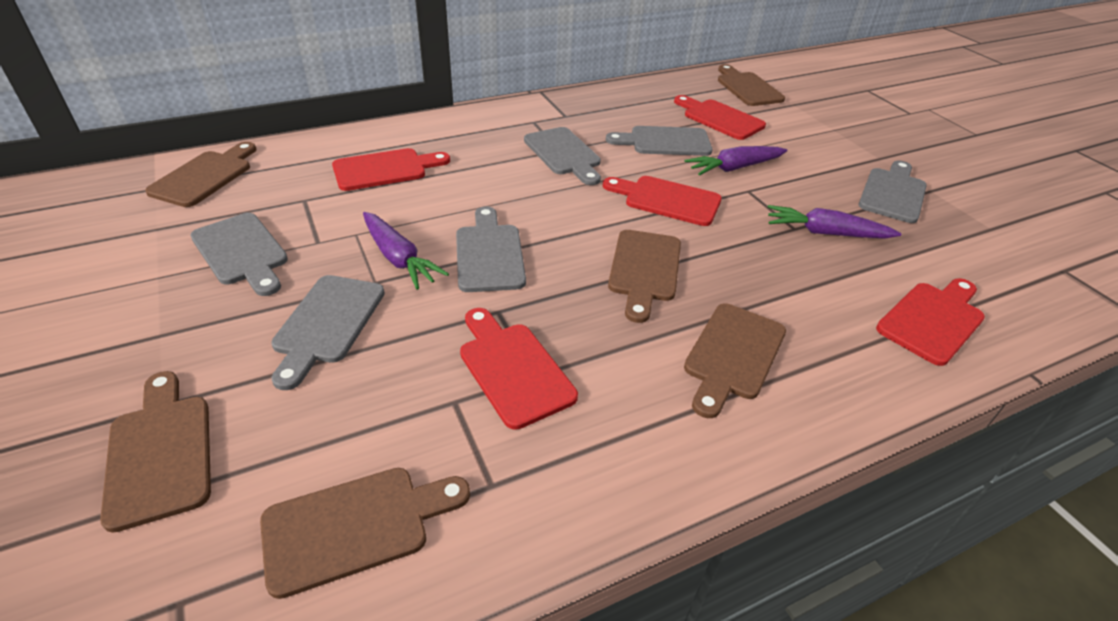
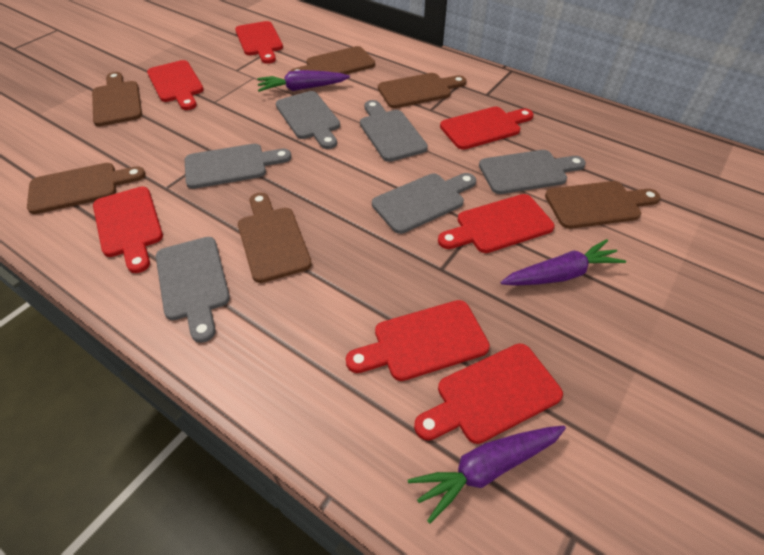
red cutting board: 5 -> 7

